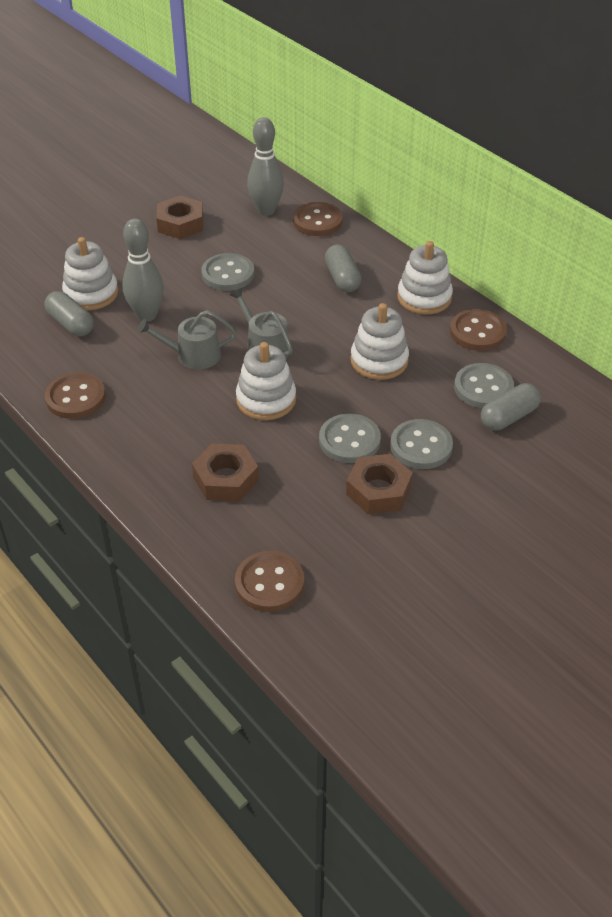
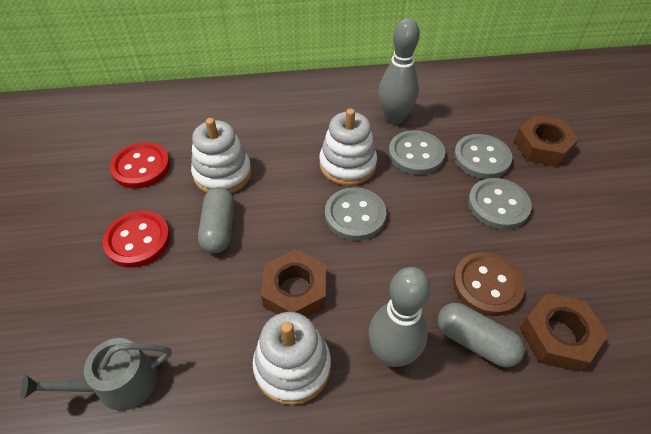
brown button: 4 -> 1
grey capsule: 3 -> 2
grey watering can: 2 -> 1
red button: 0 -> 2
white stacking toy: 4 -> 3

